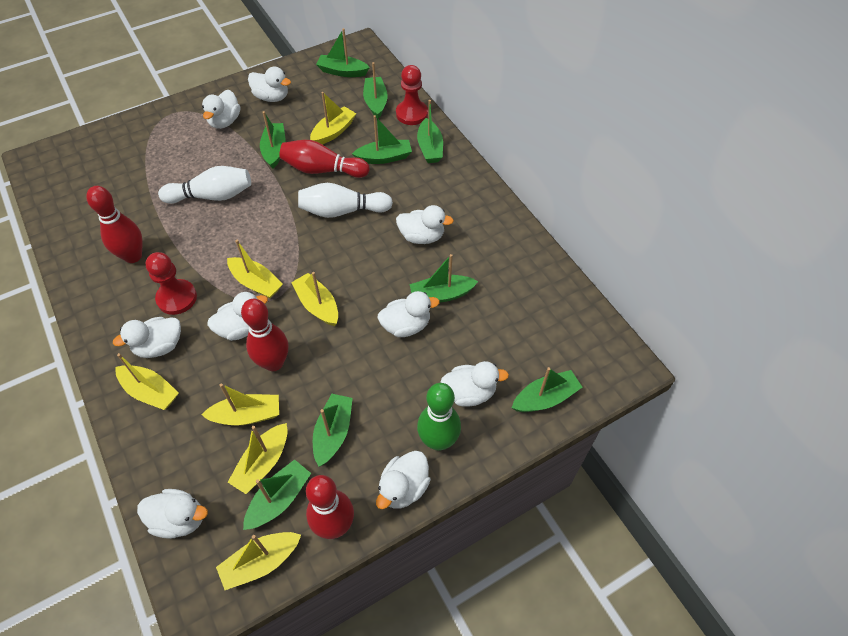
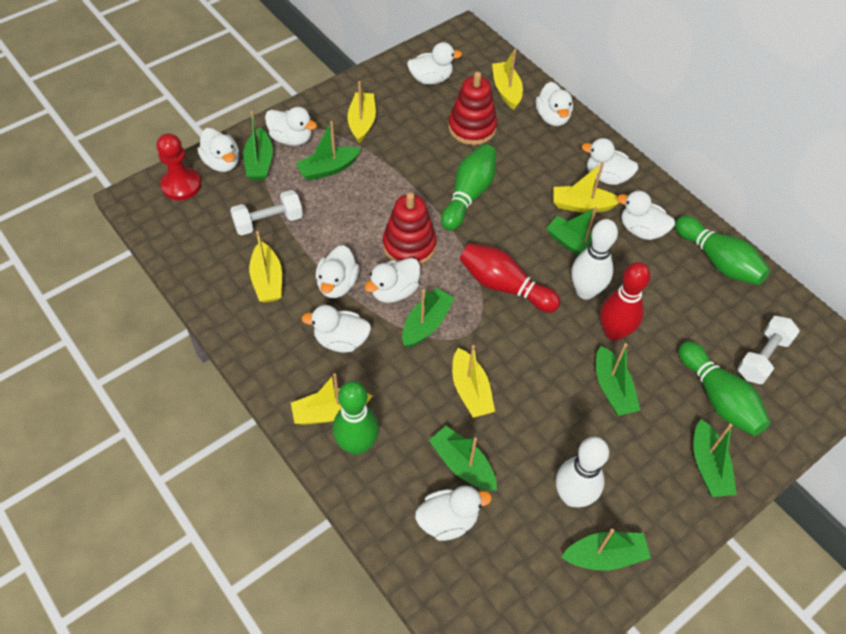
green boat: 9 -> 8
green bowling pin: 1 -> 4
red bowling pin: 4 -> 2
red pawn: 2 -> 1
red stacking toy: 0 -> 2
white duck: 9 -> 10
white dumbbell: 0 -> 2
yellow boat: 7 -> 6

